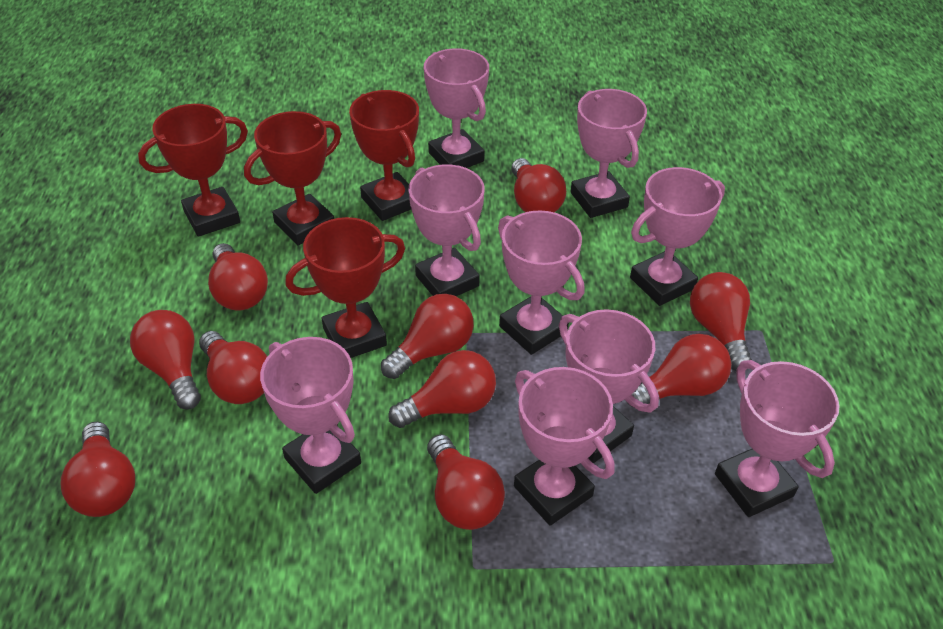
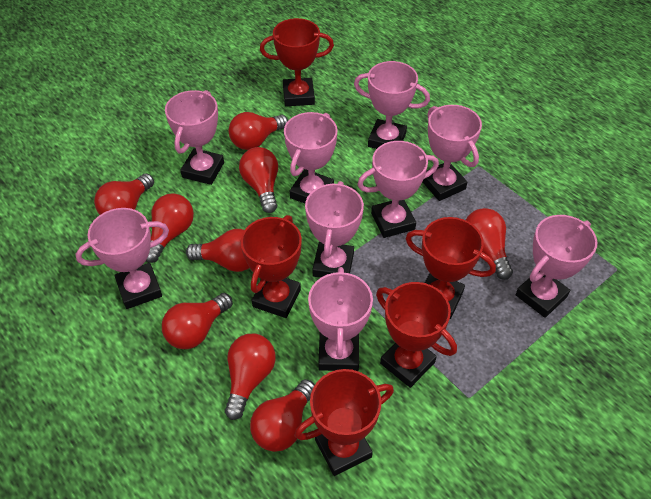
red light bulb: 10 -> 9
red trophy: 4 -> 5

